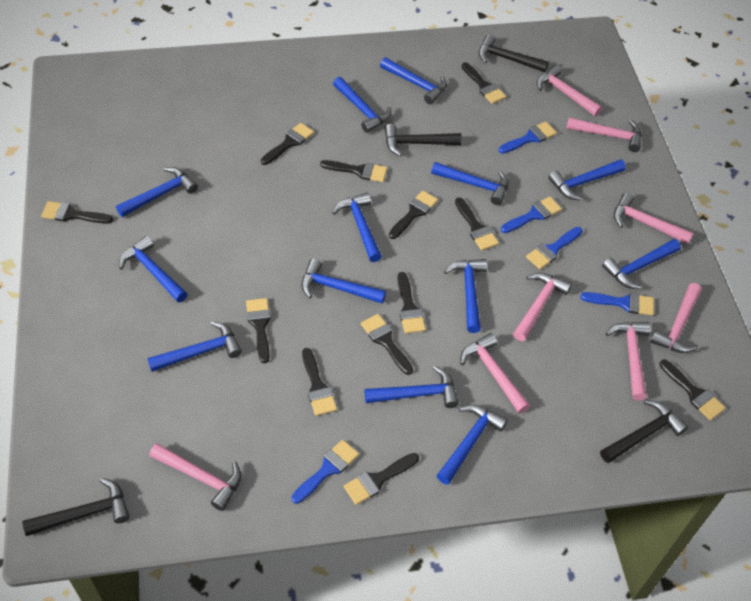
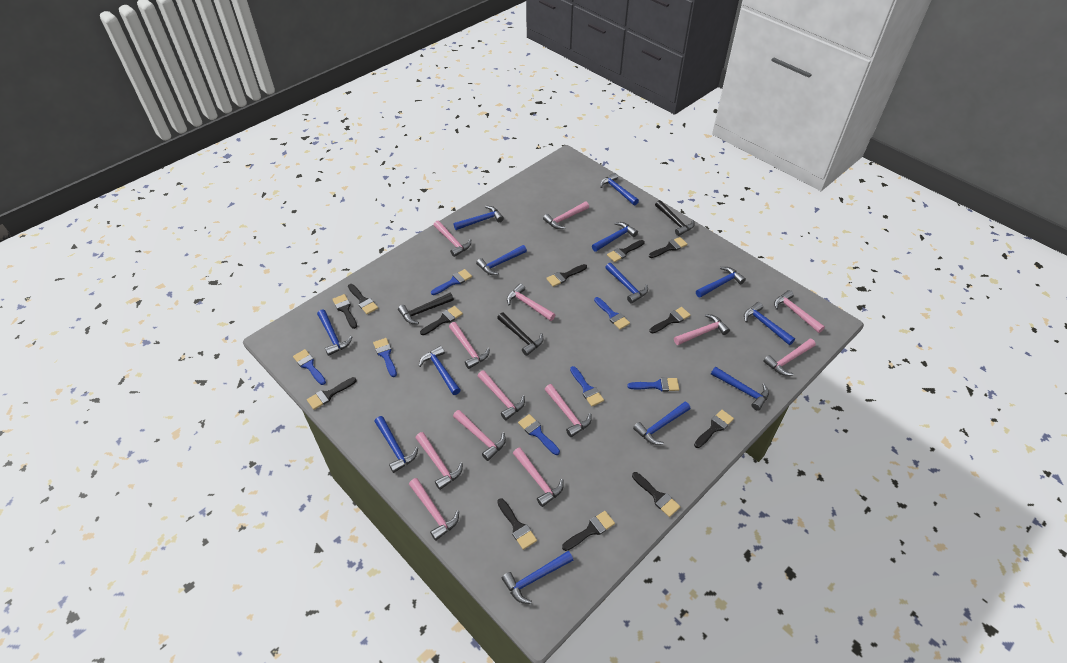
black hammer: 4 -> 3
blue brush: 5 -> 7
pink hammer: 8 -> 13

